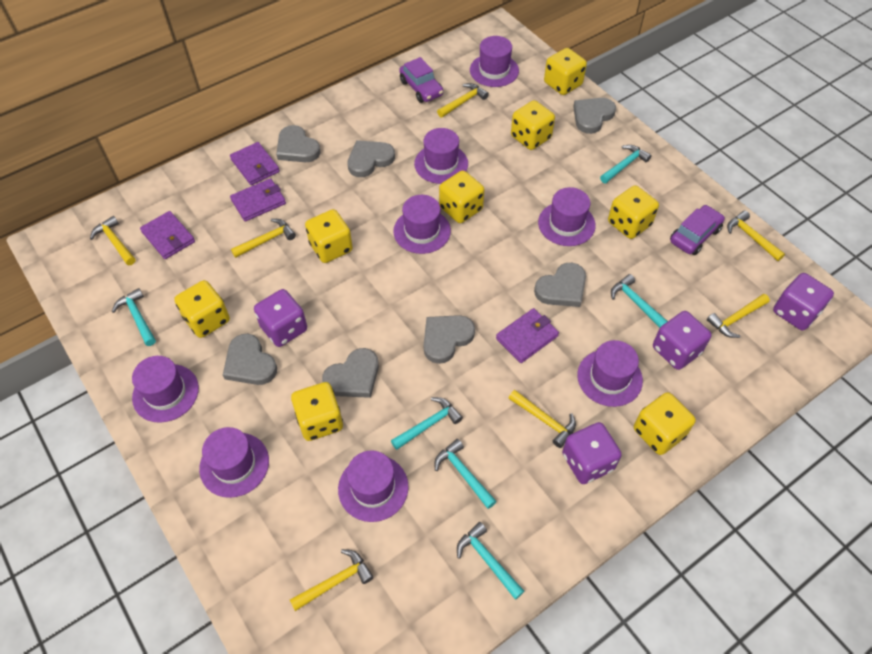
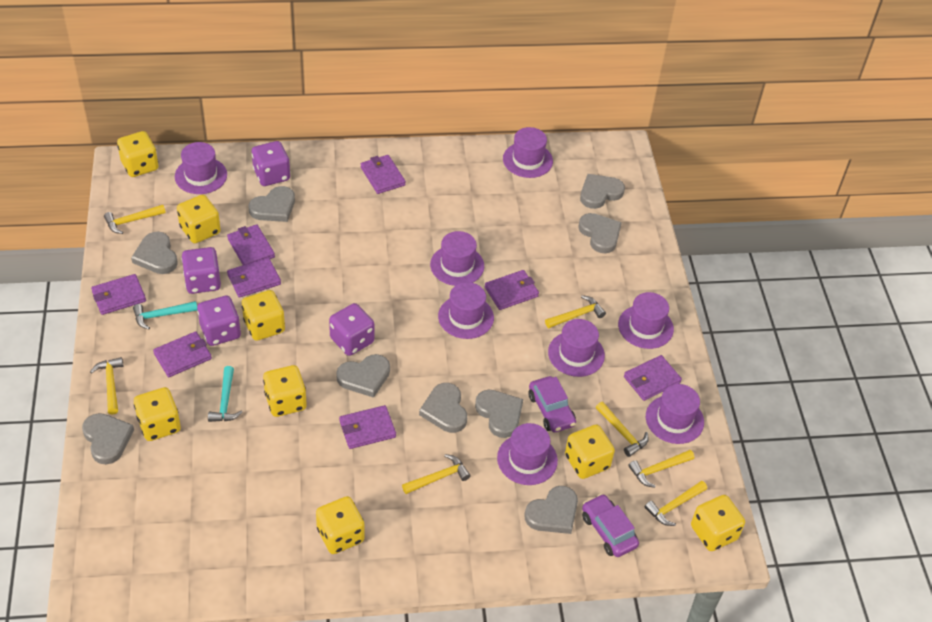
grey heart: 7 -> 9
purple wallet: 4 -> 8
turquoise hammer: 6 -> 2

